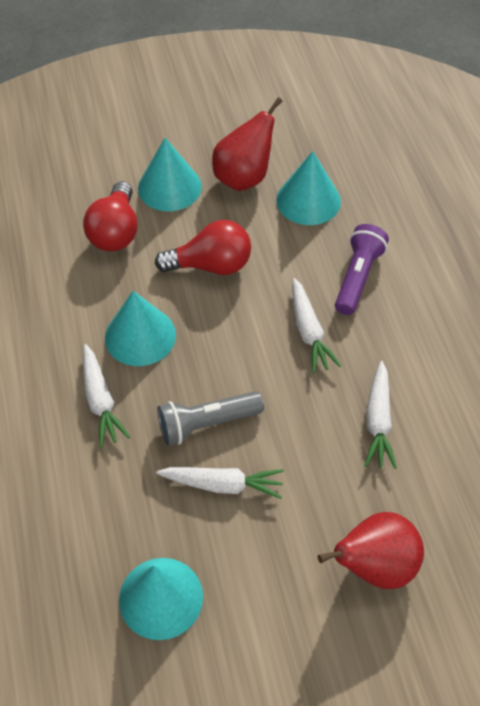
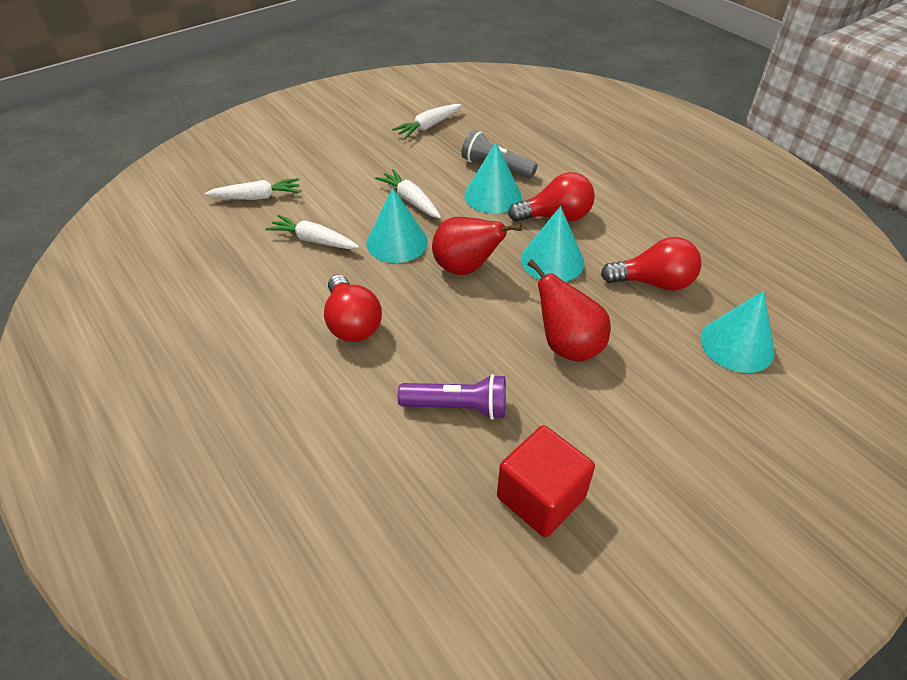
red cube: 0 -> 1
red light bulb: 2 -> 3

